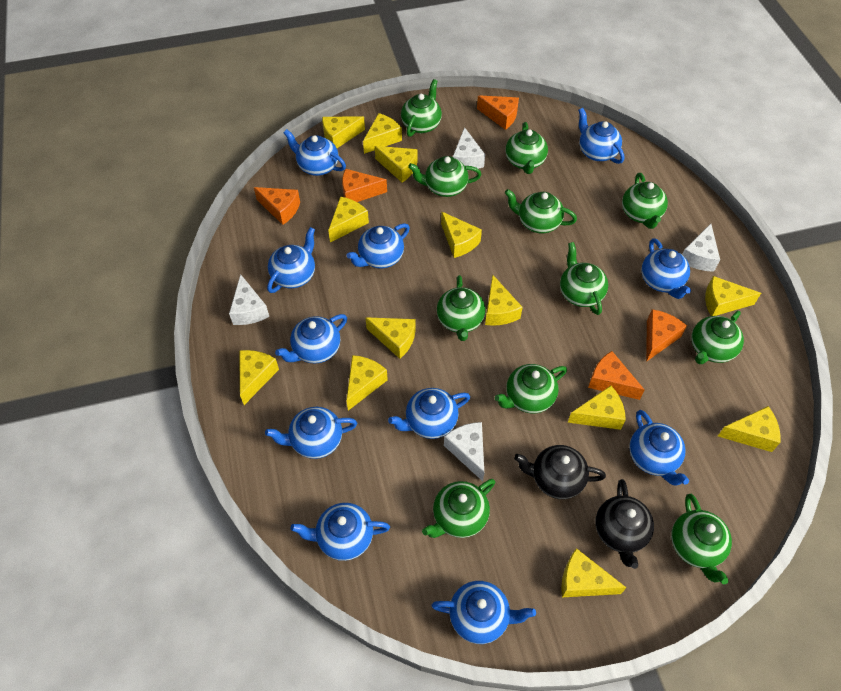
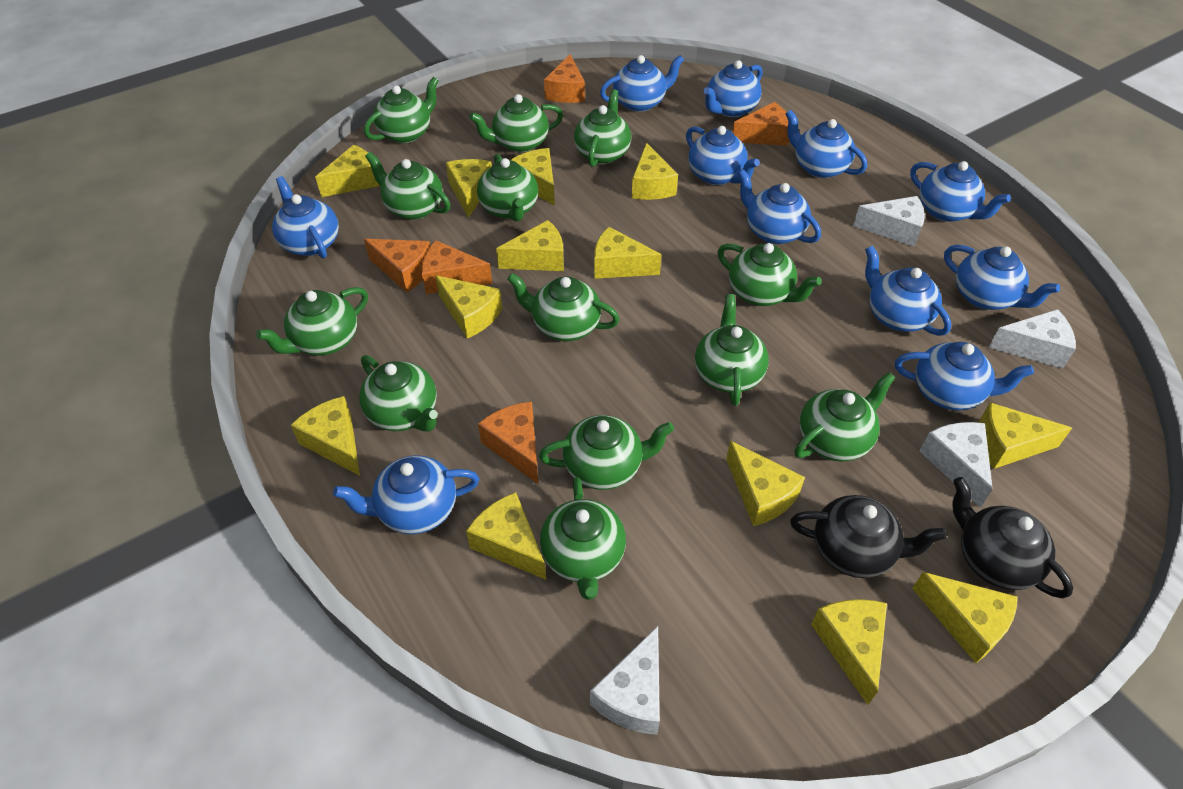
green teapot: 11 -> 13

